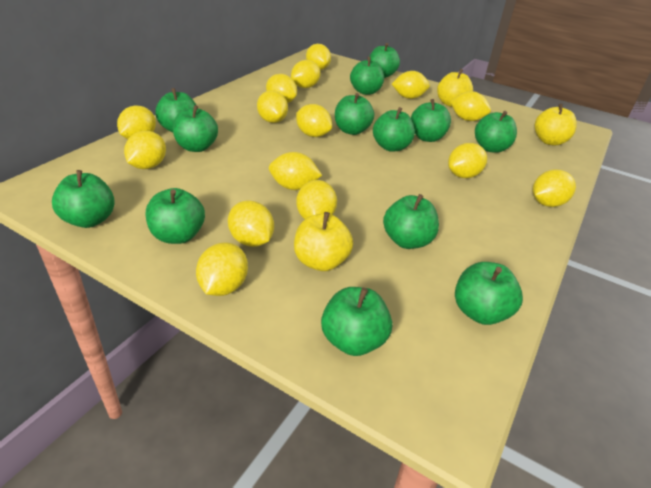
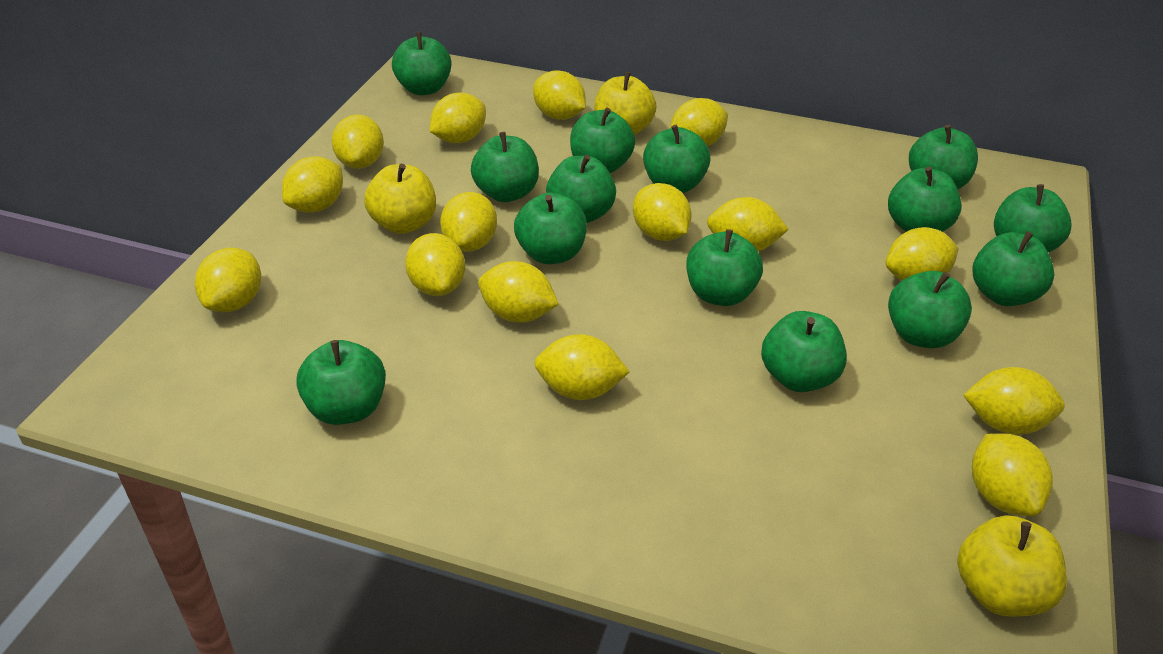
green apple: 13 -> 14

